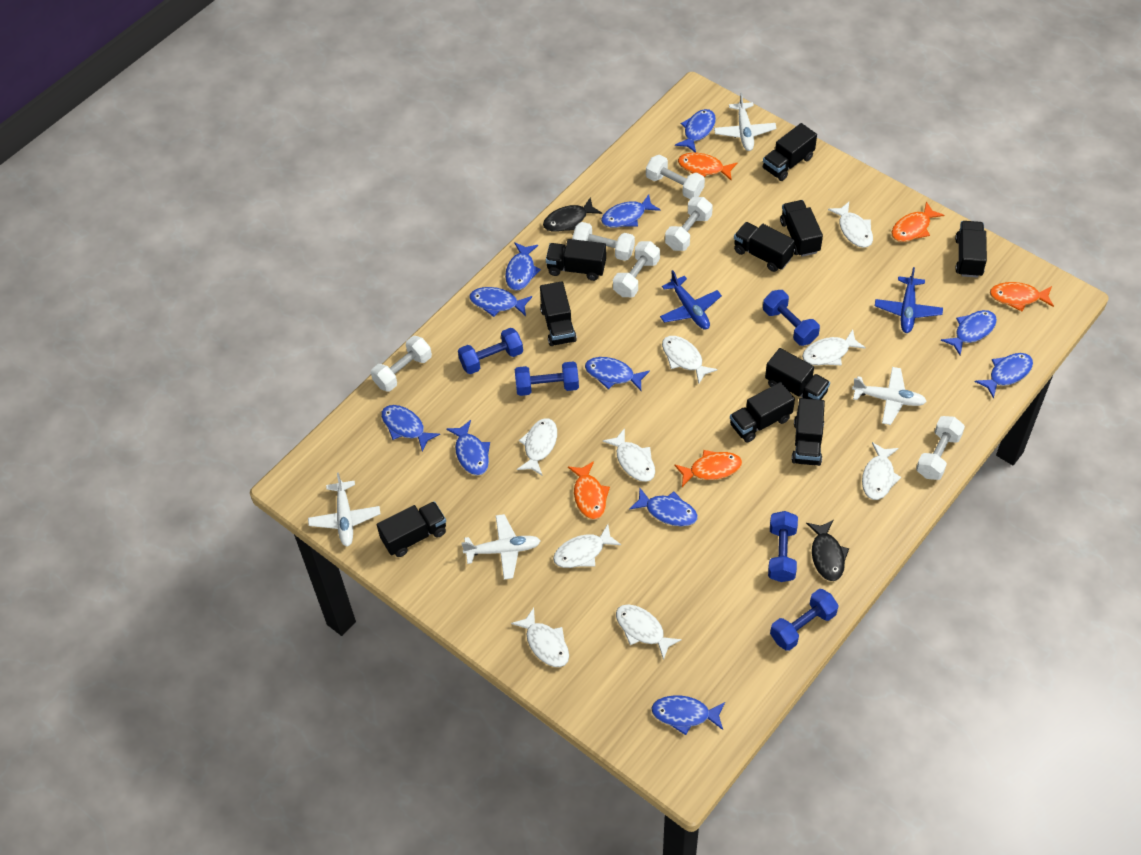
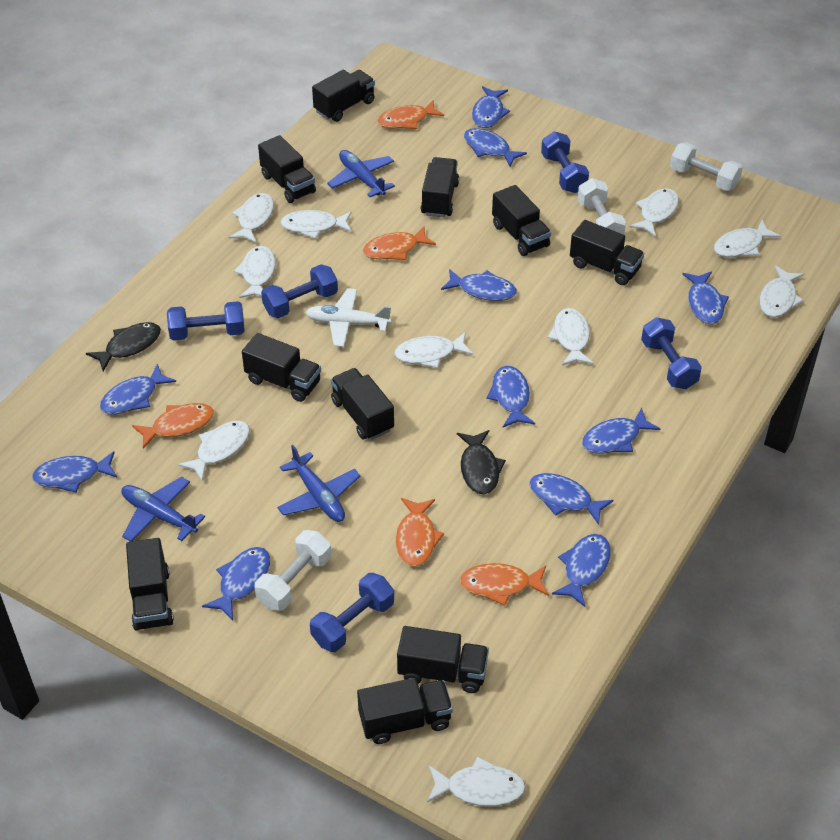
blue plane: 2 -> 3
white dumbbell: 6 -> 3
white fish: 9 -> 10
white plane: 4 -> 1

